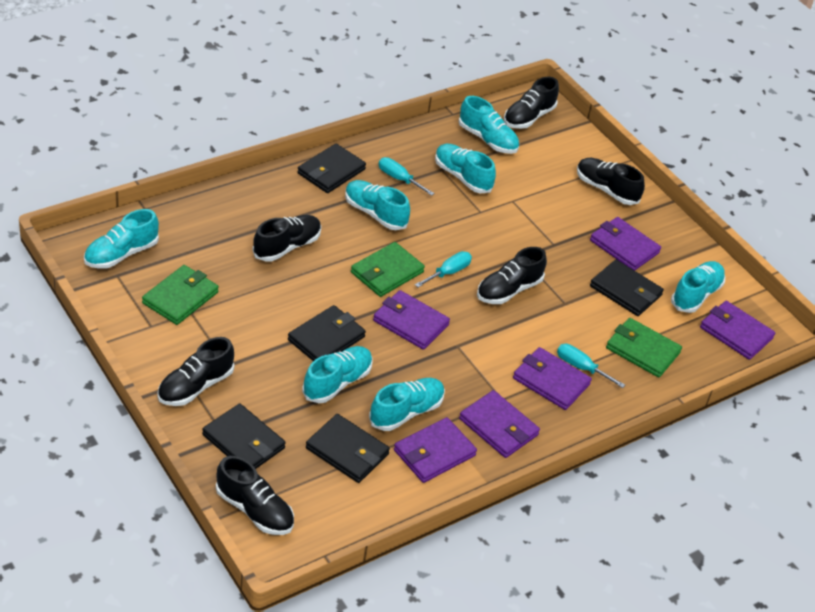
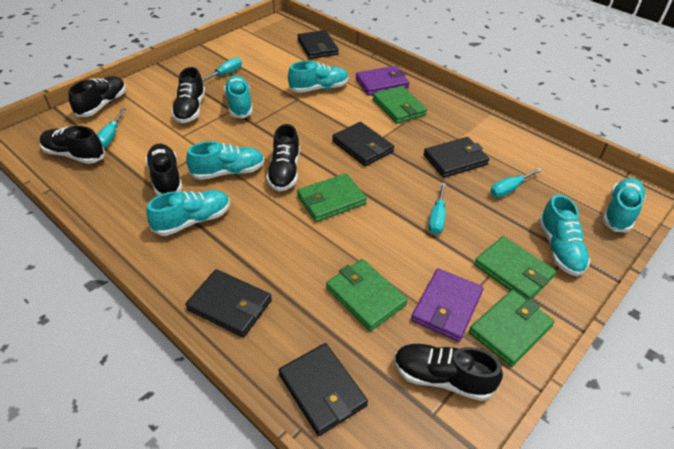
green wallet: 3 -> 5
purple wallet: 6 -> 2
turquoise screwdriver: 3 -> 4
turquoise shoe: 7 -> 6

